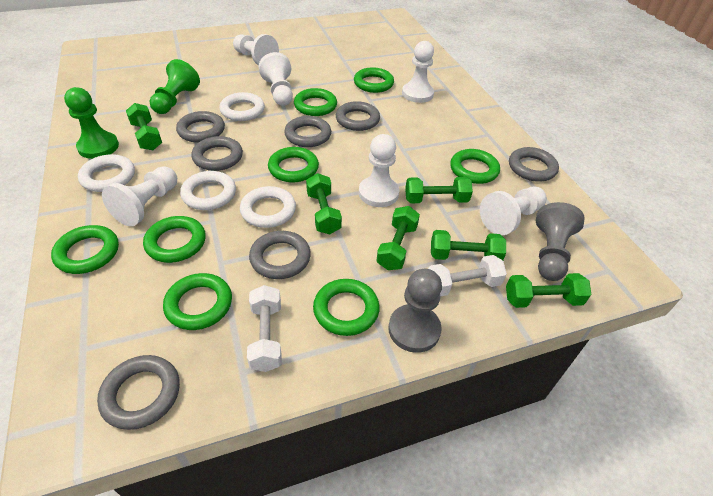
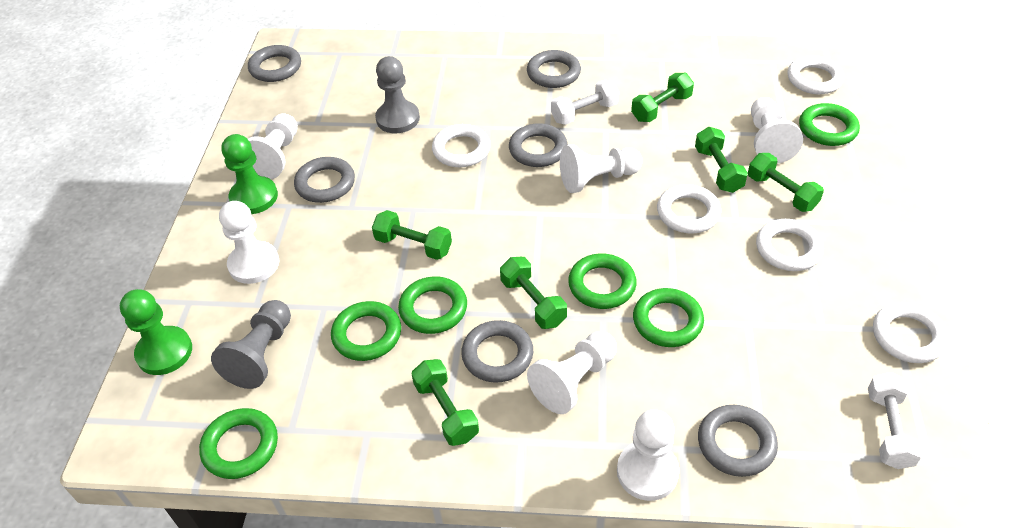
green ring: 8 -> 6
grey ring: 7 -> 6
white ring: 4 -> 5

